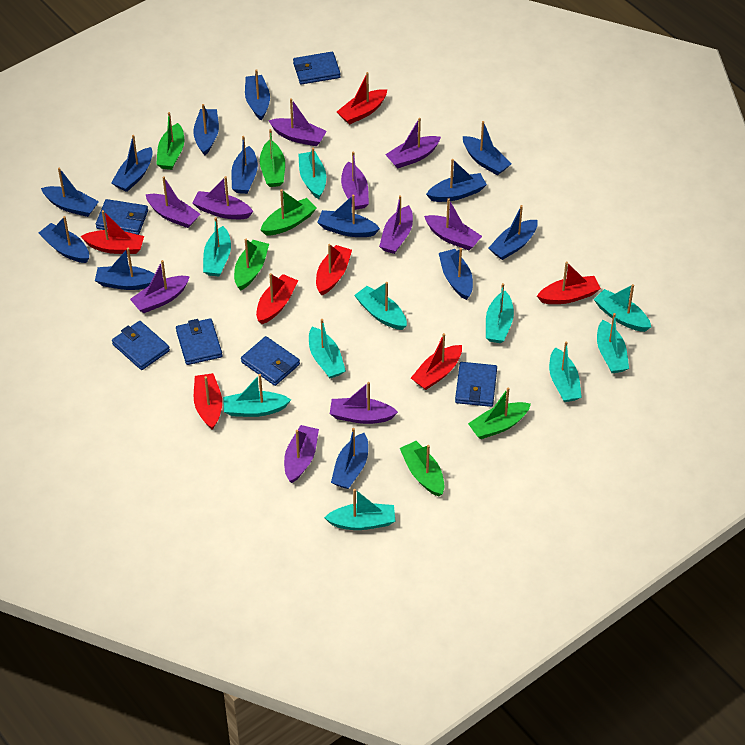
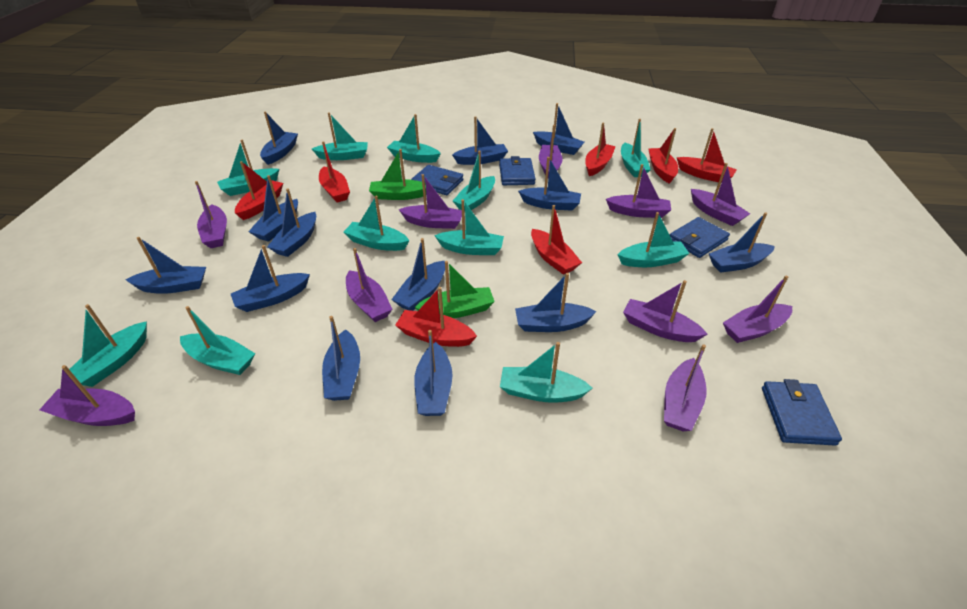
blue wallet: 6 -> 4
green boat: 6 -> 2
turquoise boat: 10 -> 11

